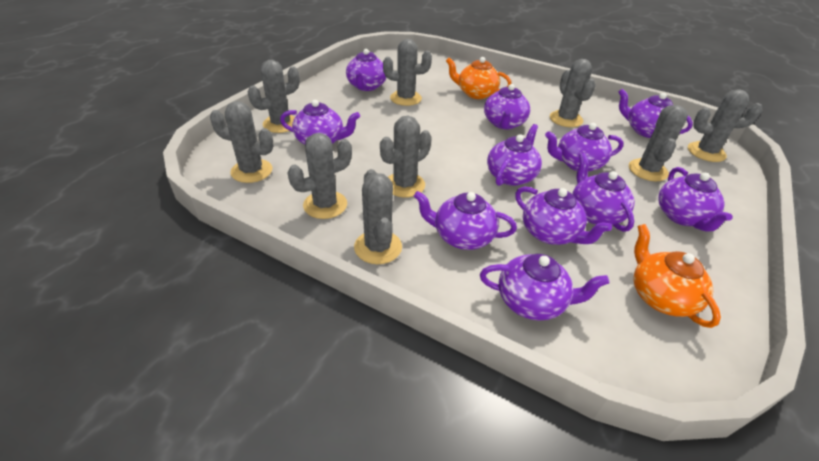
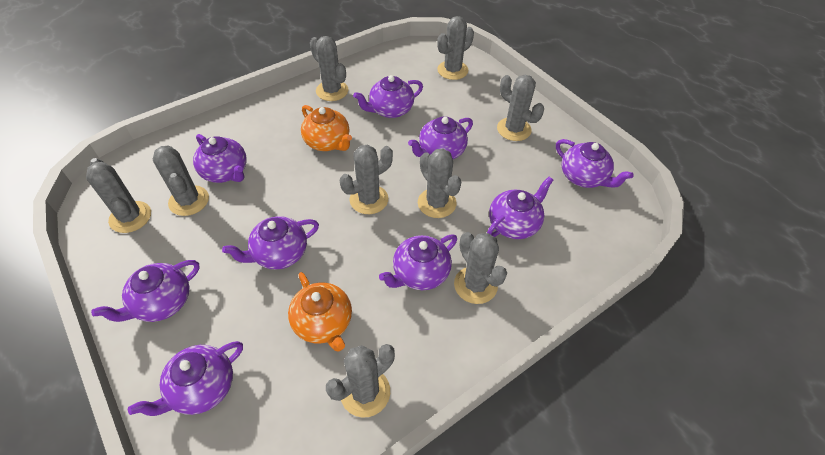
purple teapot: 11 -> 9

